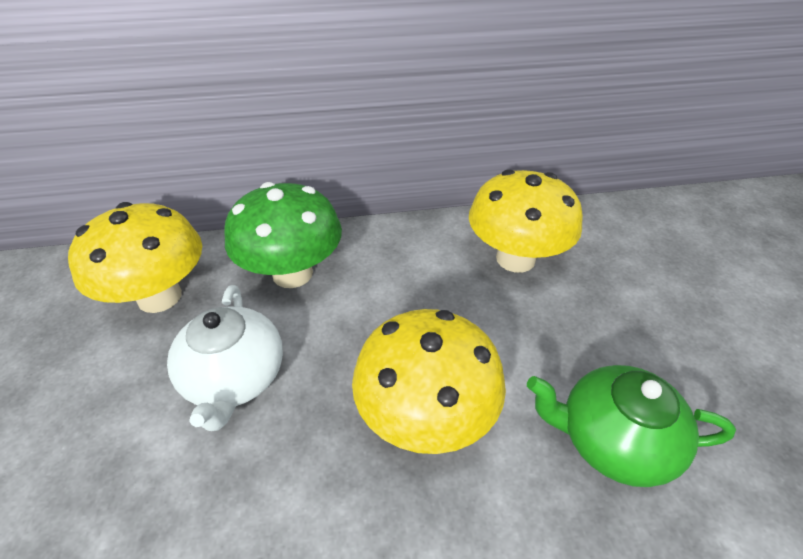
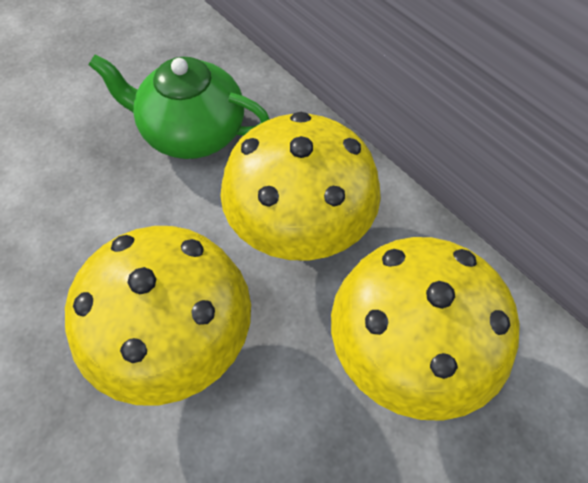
green mushroom: 1 -> 0
white teapot: 1 -> 0

